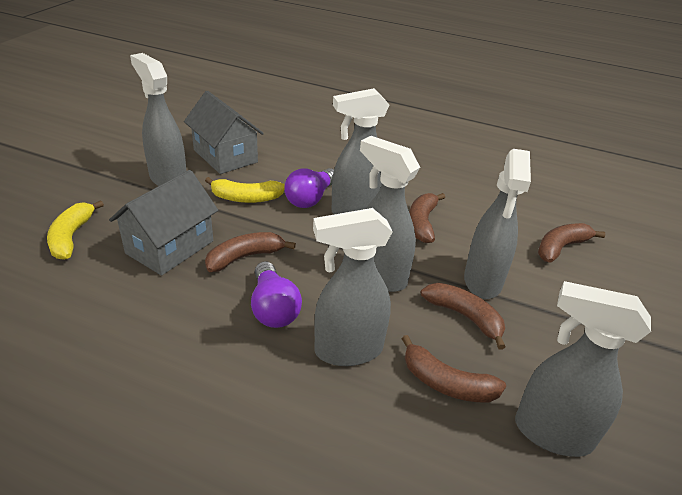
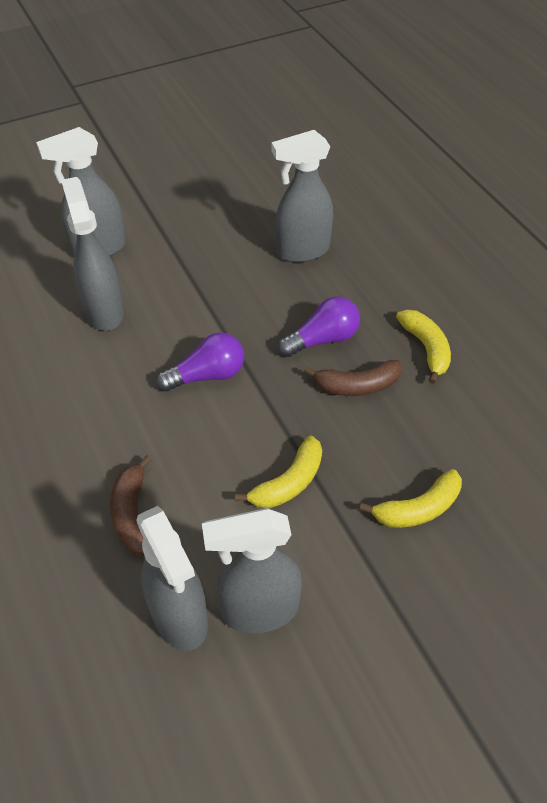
brown banana: 5 -> 2
grey house: 2 -> 0
grey spray bottle: 6 -> 5
yellow banana: 2 -> 3

